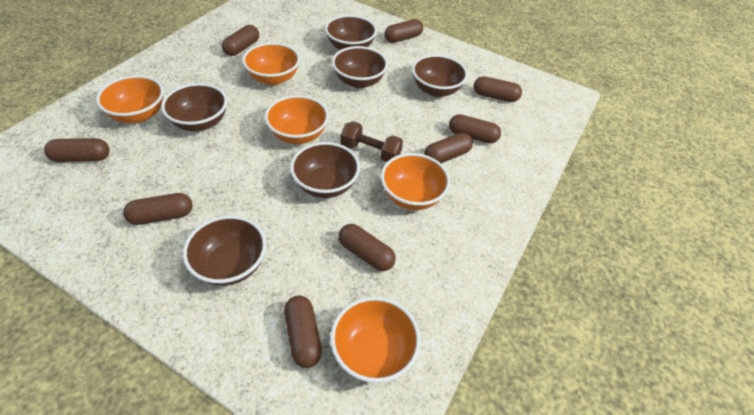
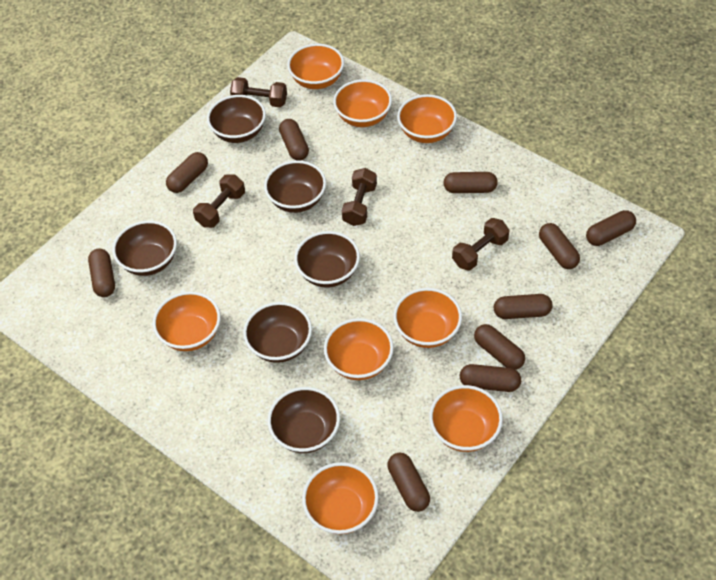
brown capsule: 9 -> 10
brown dumbbell: 1 -> 4
orange bowl: 5 -> 8

